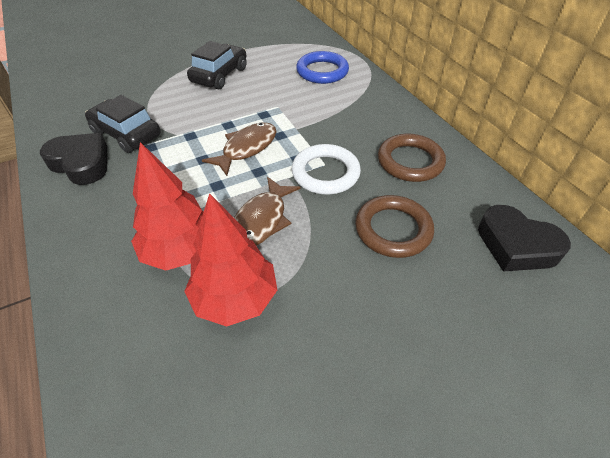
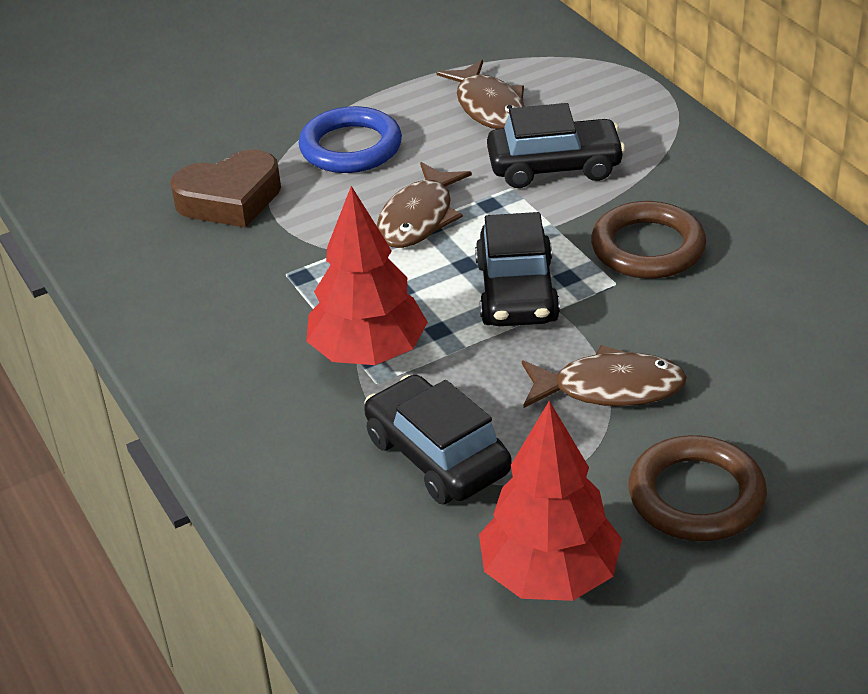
black car: 2 -> 3
black heart: 2 -> 0
brown fish: 2 -> 3
brown heart: 0 -> 1
white ring: 1 -> 0

